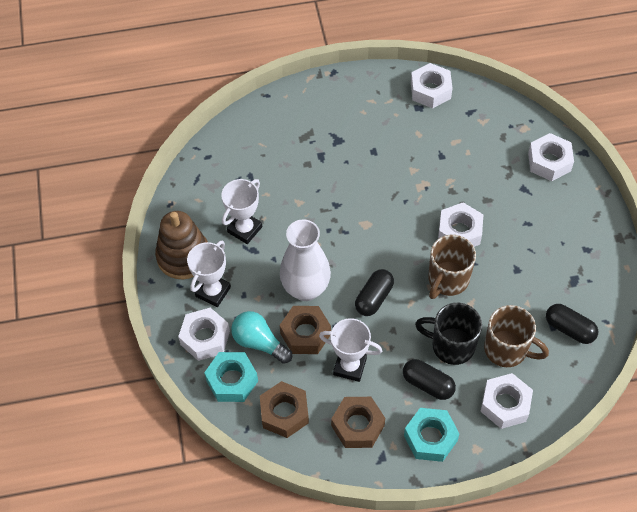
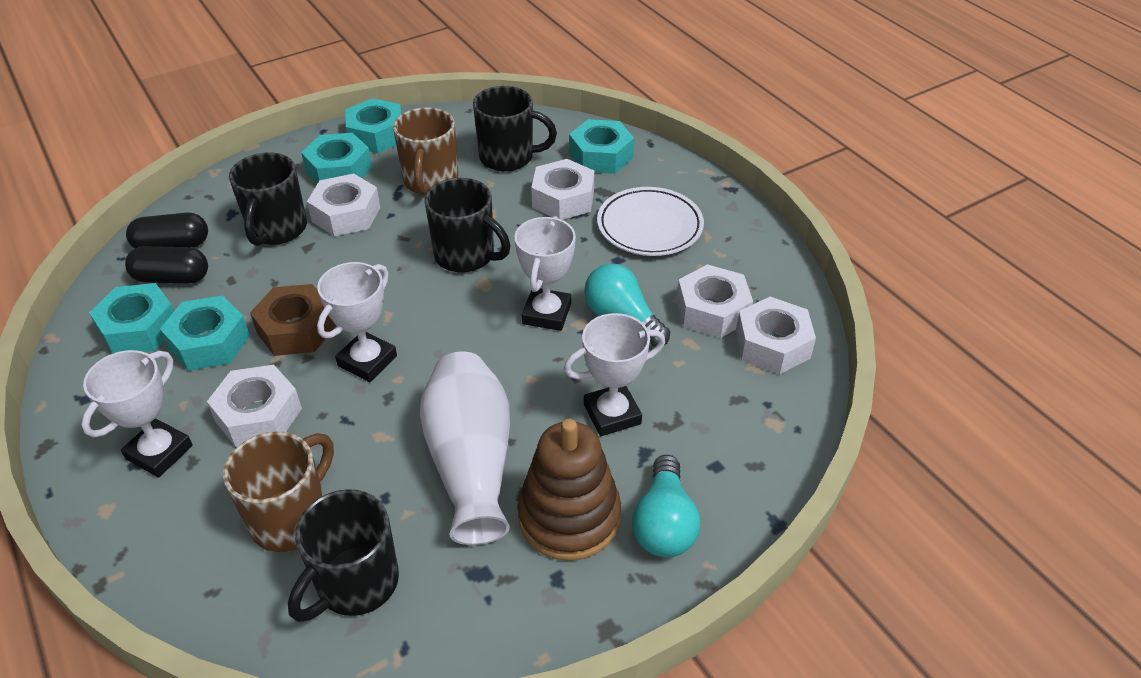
black capsule: 3 -> 2
black mug: 1 -> 4
brown nut: 3 -> 1
turquoise light bulb: 1 -> 2
turquoise nut: 2 -> 5
white plate: 0 -> 1
white trophy: 3 -> 4

